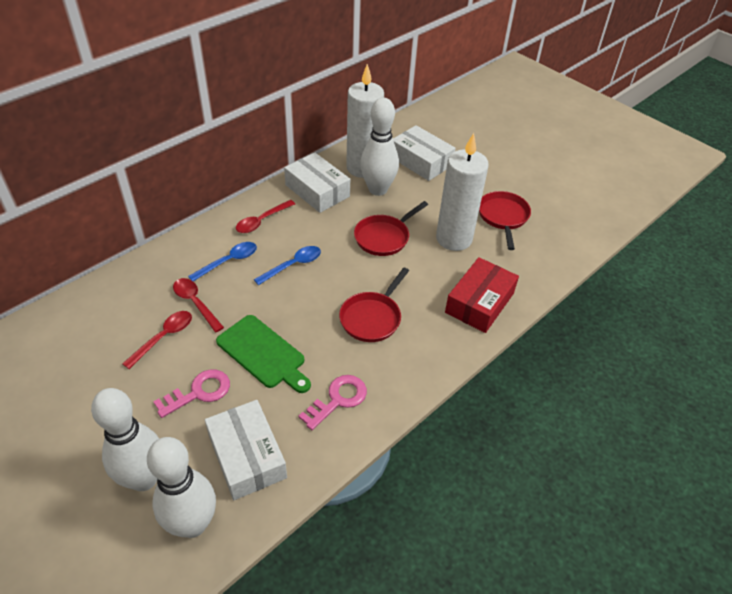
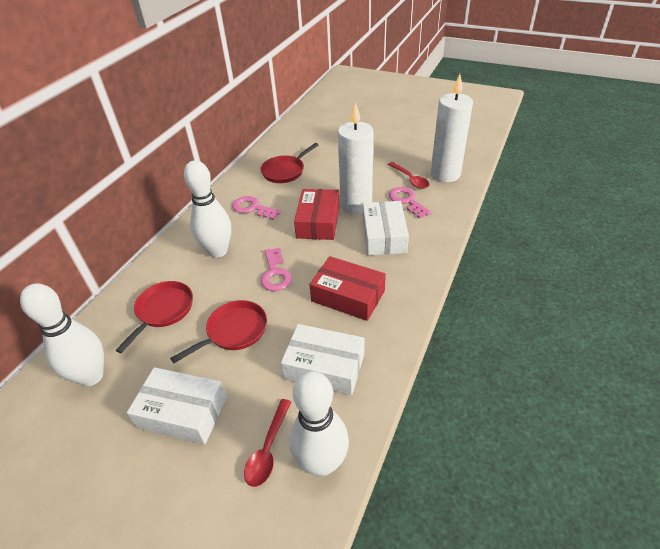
blue spoon: 2 -> 0
green cutting board: 1 -> 0
pink key: 2 -> 3
red box: 1 -> 2
red spoon: 3 -> 2

